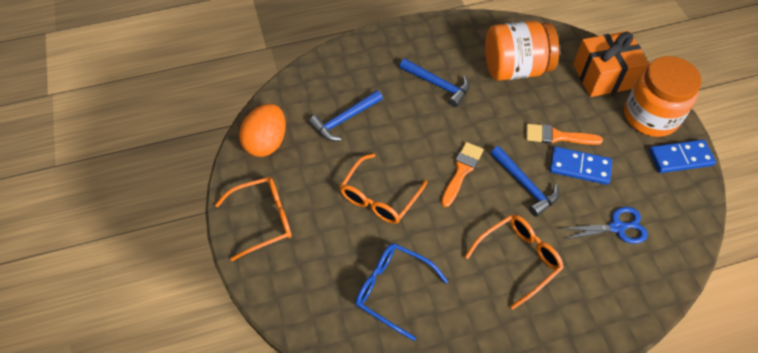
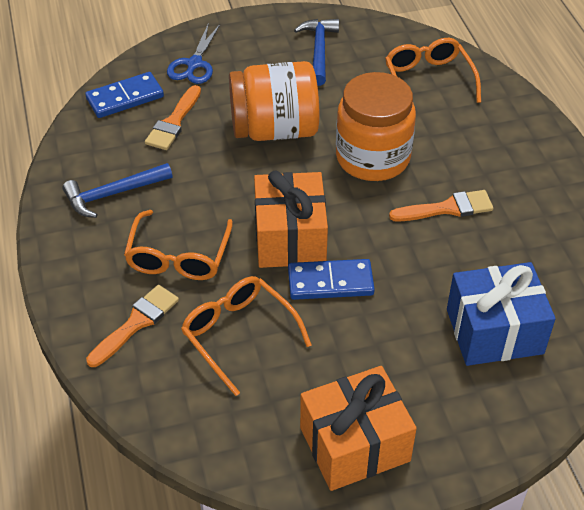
blue gift: 0 -> 1
blue glasses: 1 -> 0
blue hammer: 3 -> 2
orange brush: 2 -> 3
orange egg: 1 -> 0
orange gift: 1 -> 2

